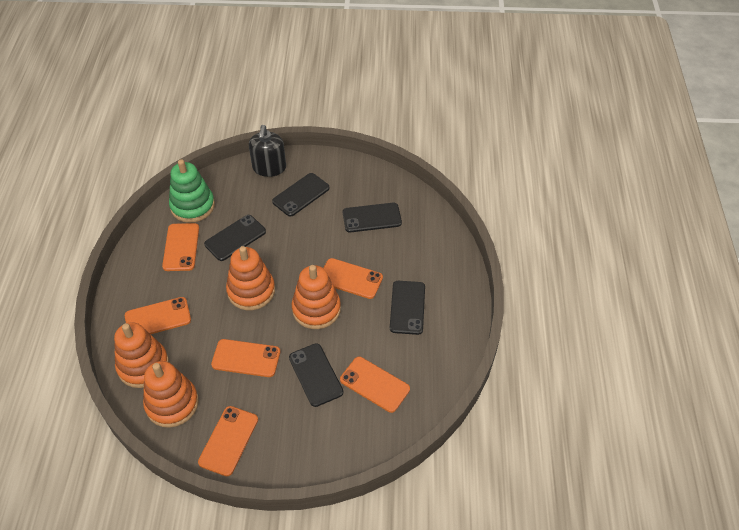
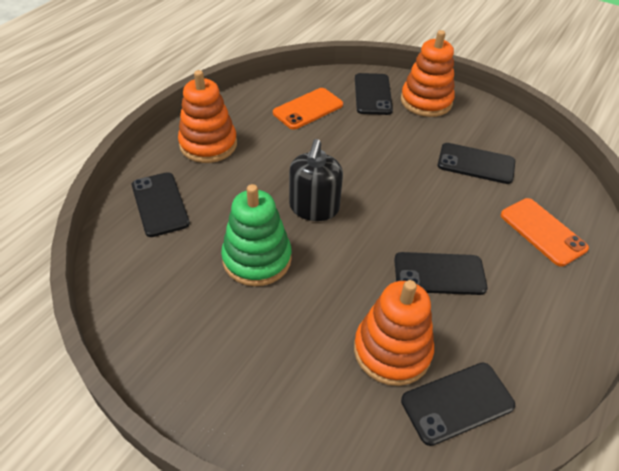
orange phone: 6 -> 2
orange stacking toy: 4 -> 3

